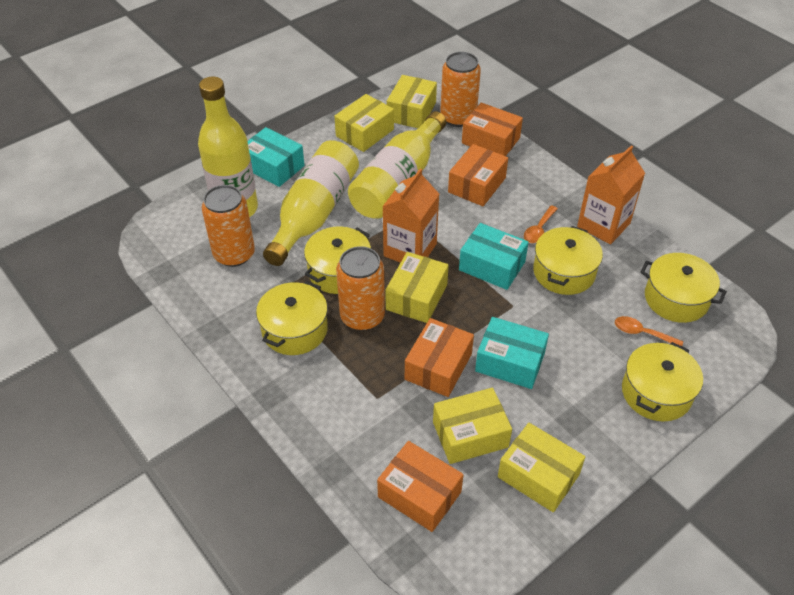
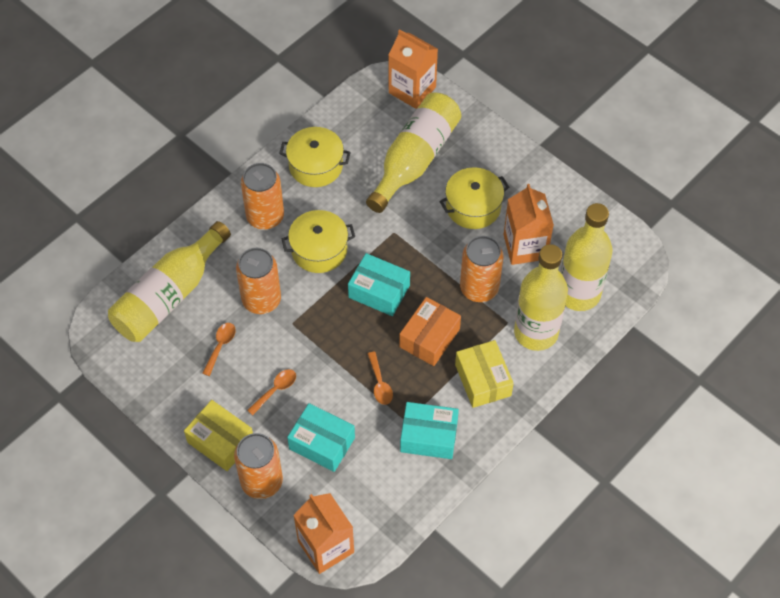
orange box: 4 -> 1
orange can: 3 -> 4
orange carton: 2 -> 3
orange spoon: 2 -> 3
yellow bottle: 3 -> 4
yellow box: 5 -> 2
yellow pot: 5 -> 3

